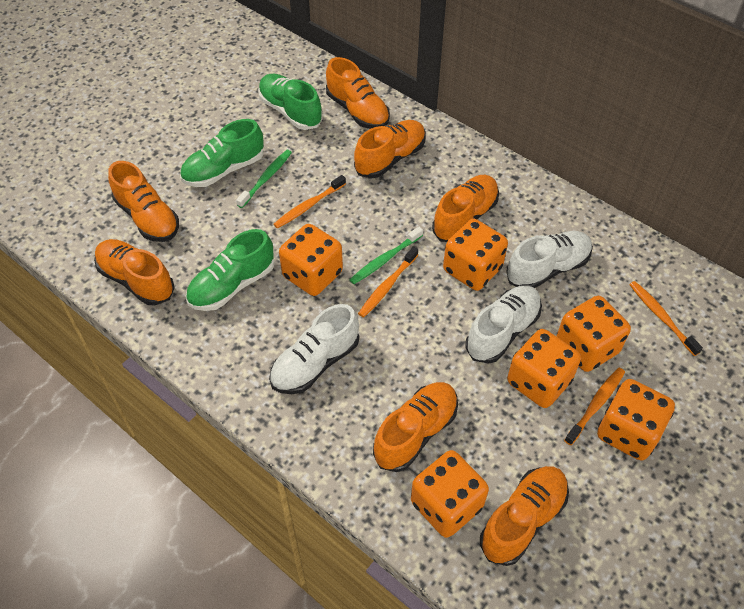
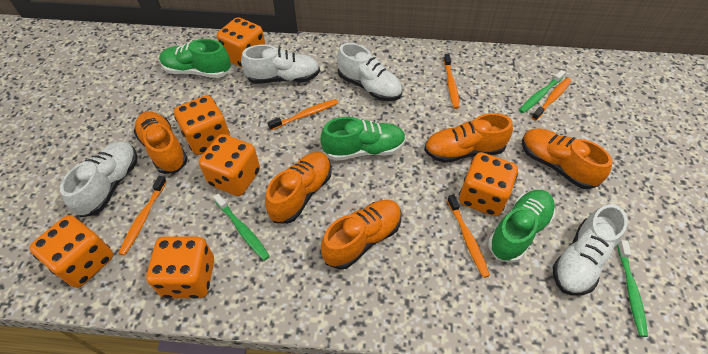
green toothbrush: 2 -> 3
orange shoe: 7 -> 5
orange toothbrush: 4 -> 5
white shoe: 3 -> 4

